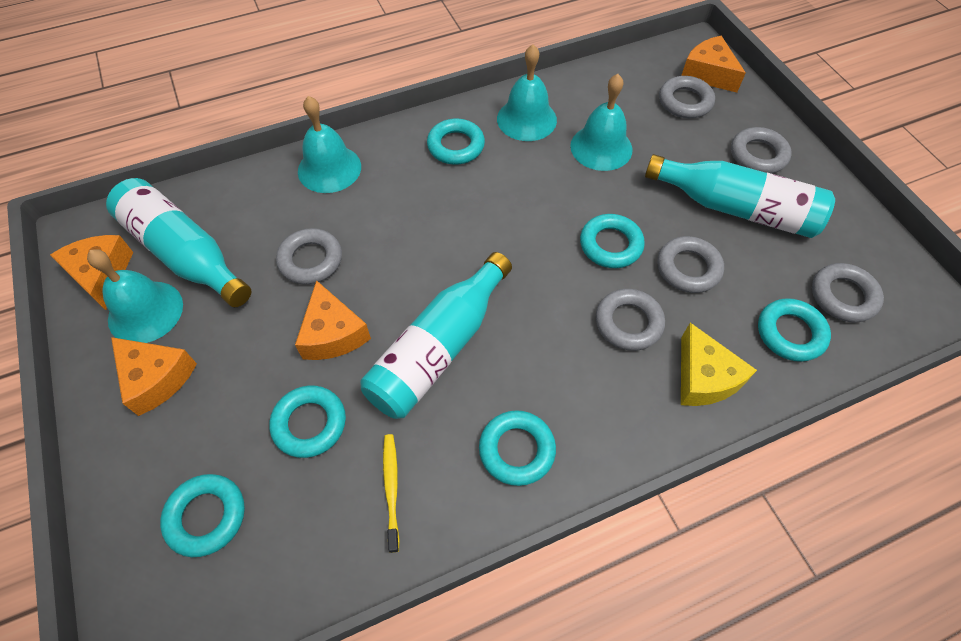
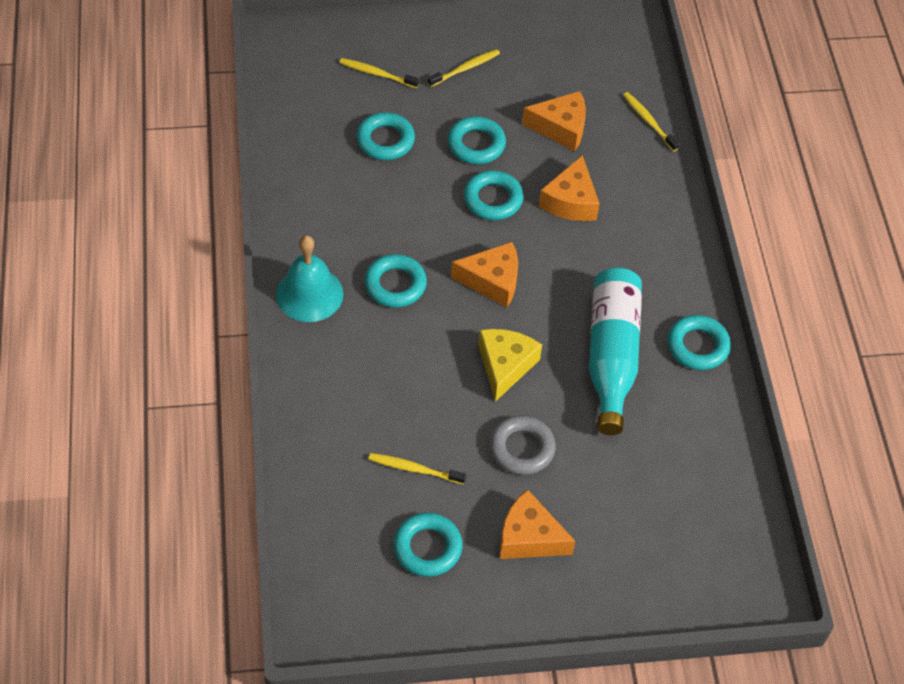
grey ring: 6 -> 1
turquoise bell: 4 -> 1
turquoise bottle: 3 -> 1
yellow toothbrush: 1 -> 4

